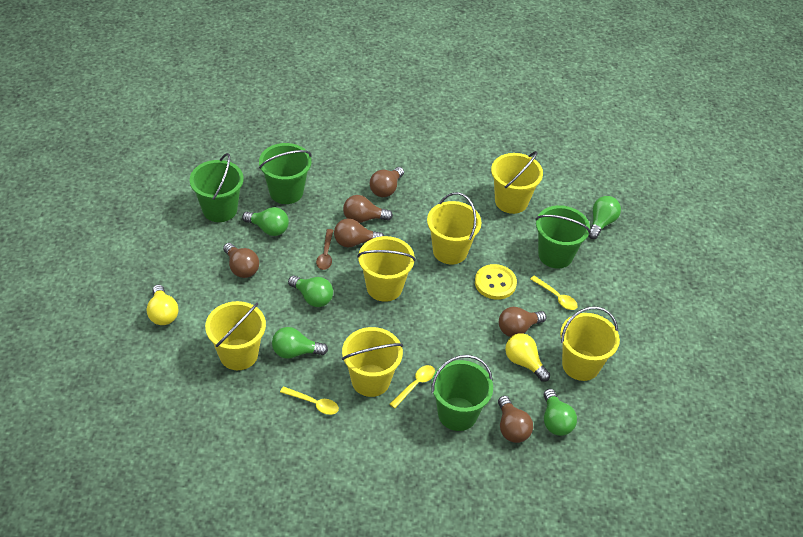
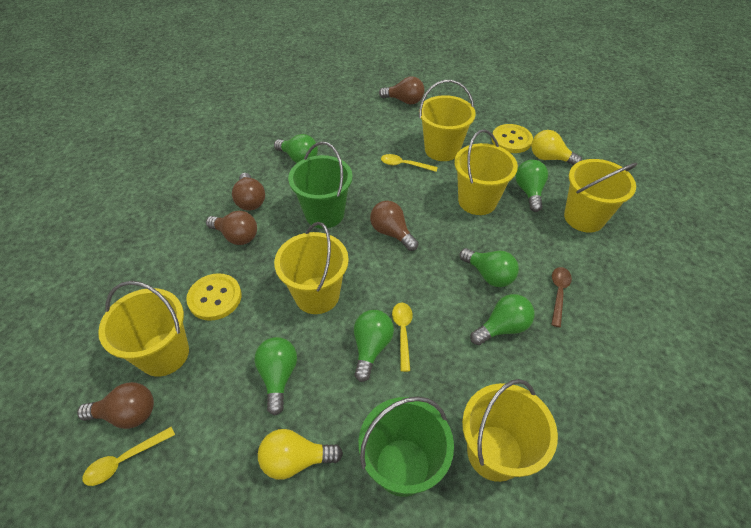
brown light bulb: 6 -> 5
green bucket: 4 -> 2
green light bulb: 5 -> 6
yellow button: 1 -> 2

